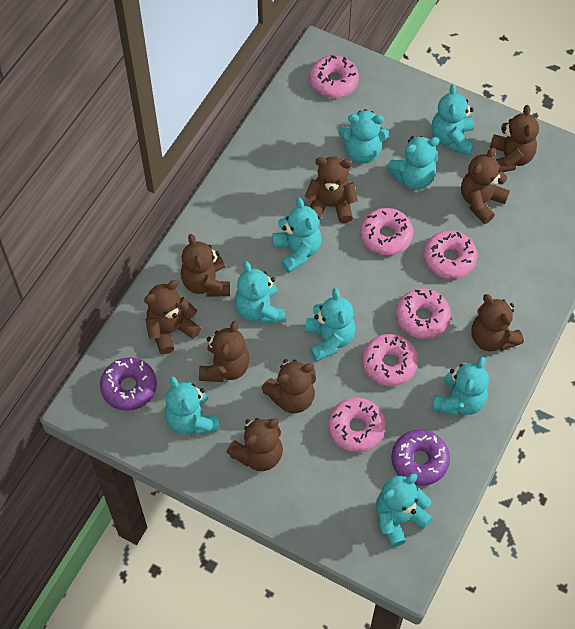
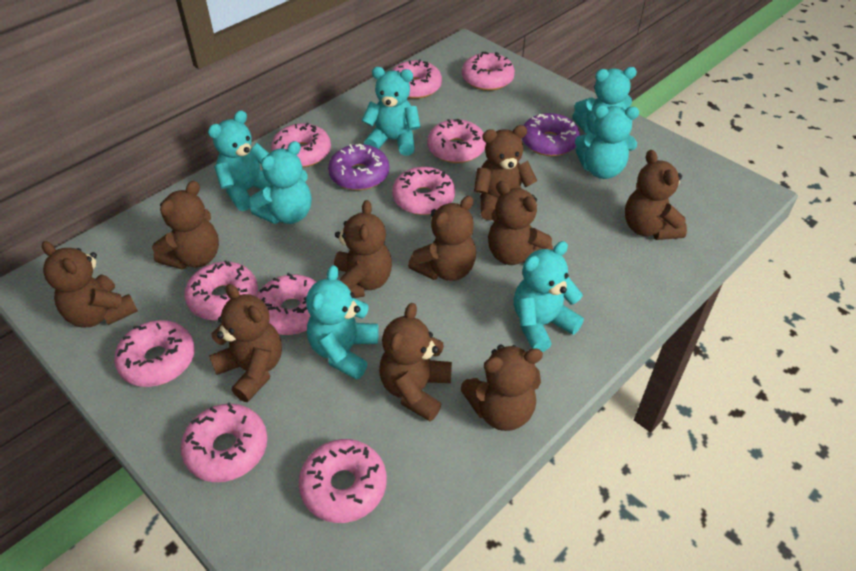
brown teddy bear: 9 -> 10
pink donut: 6 -> 10
turquoise teddy bear: 9 -> 7

